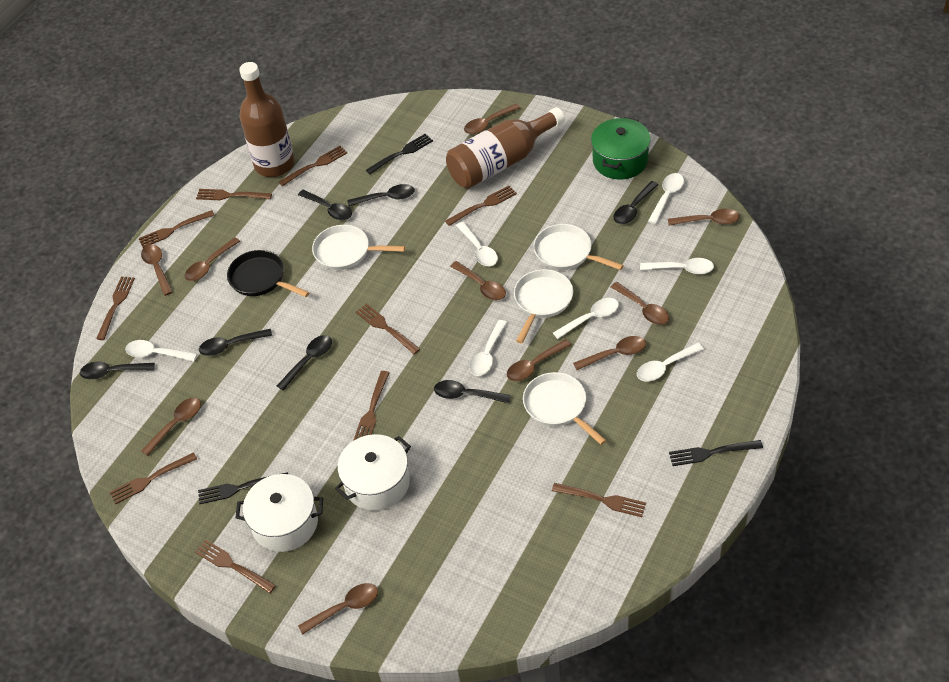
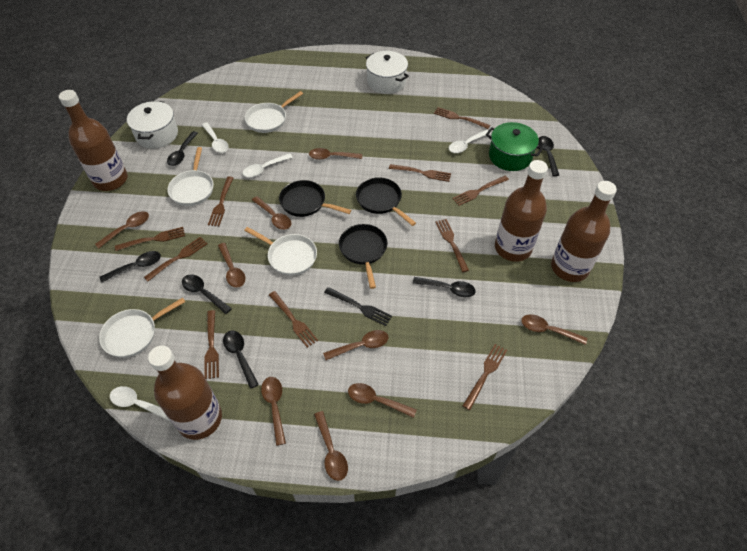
black fork: 3 -> 1
black pan: 1 -> 3
black spoon: 7 -> 6
brown bottle: 2 -> 4
brown spoon: 10 -> 9
white spoon: 7 -> 4

